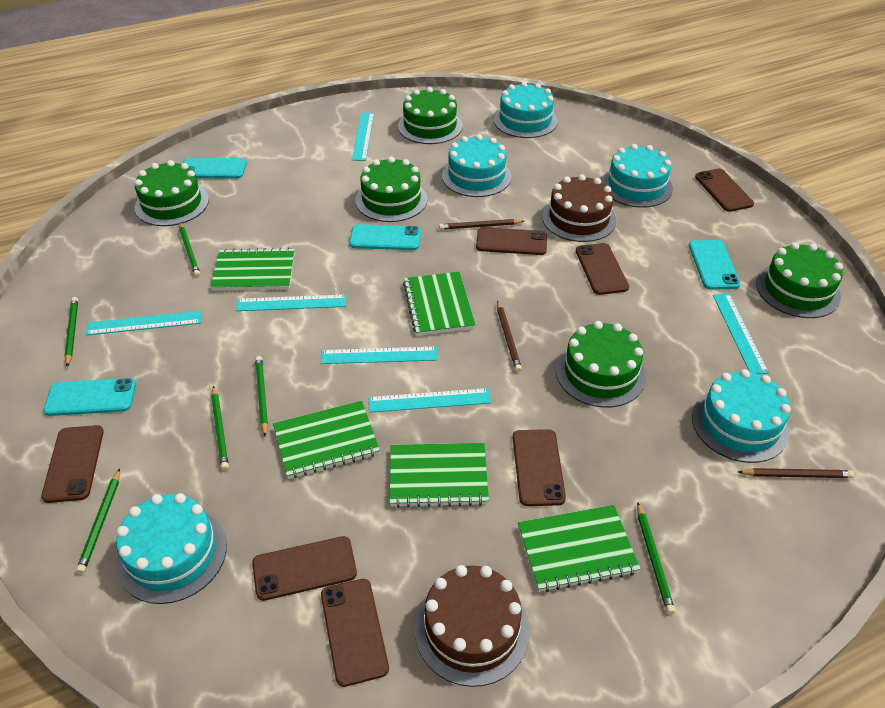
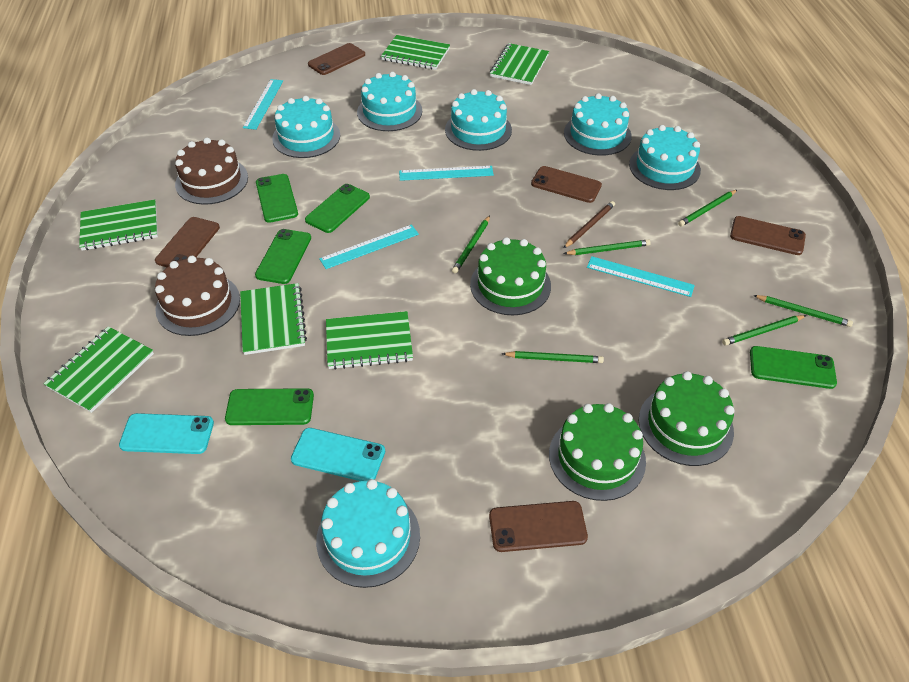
brown pencil: 3 -> 1
brown phone: 7 -> 5
green cake: 5 -> 3
green notebook: 5 -> 6
green phone: 0 -> 5
turquoise cake: 5 -> 6
turquoise phone: 4 -> 2
turquoise ruler: 6 -> 4

